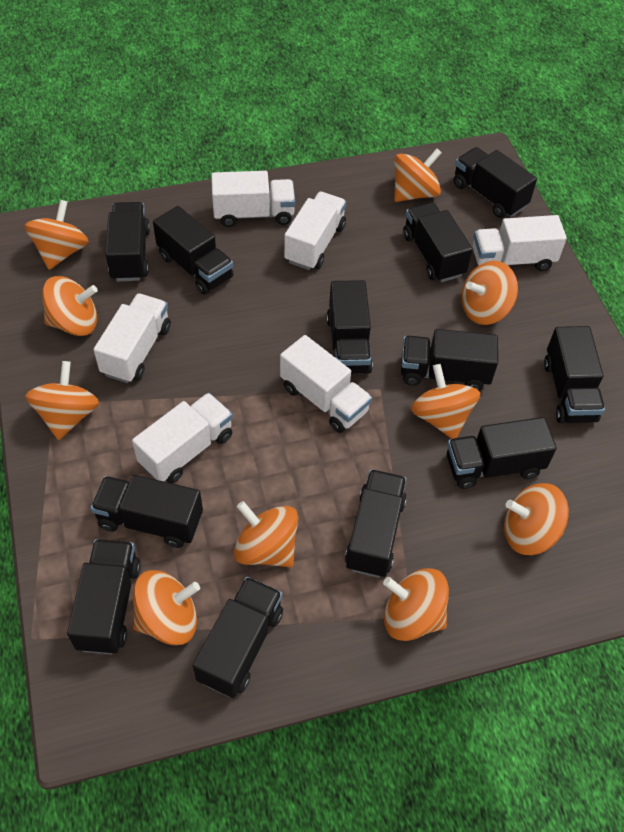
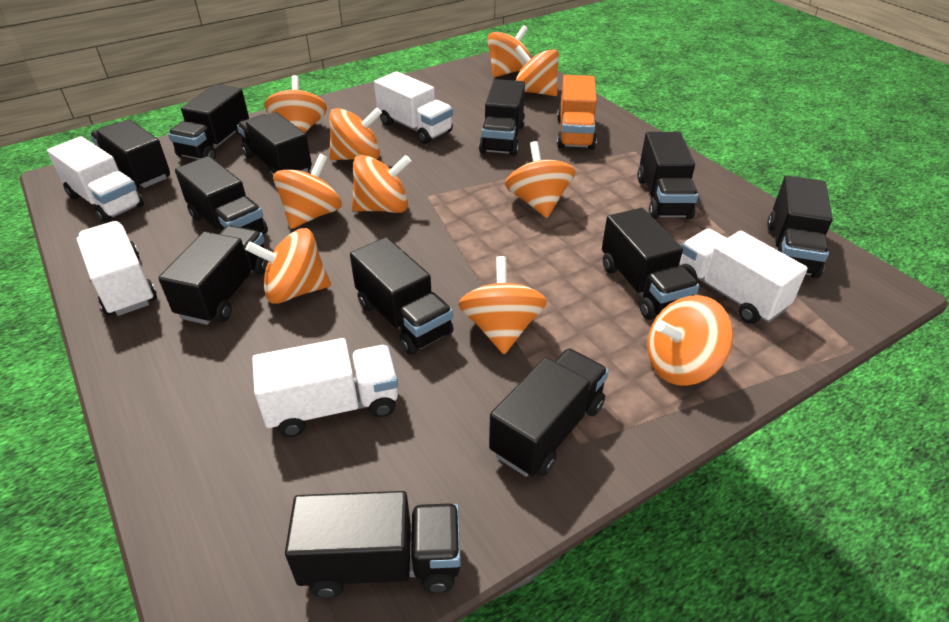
orange truck: 0 -> 1
white truck: 6 -> 5

